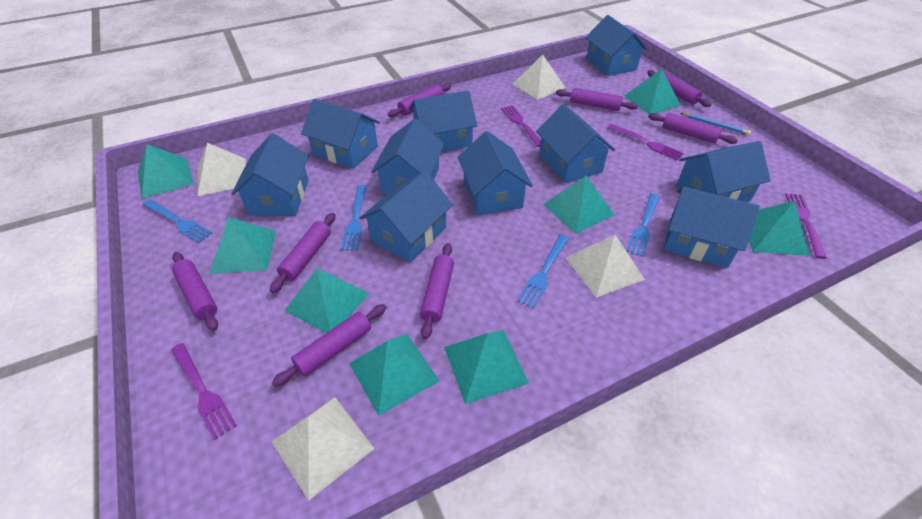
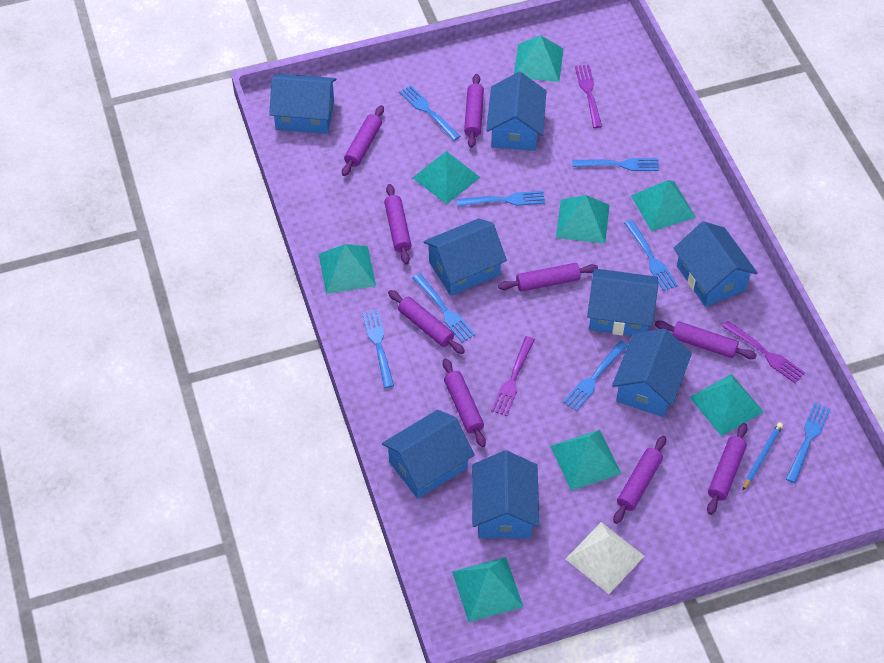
blue fork: 4 -> 8
blue house: 10 -> 8
purple fork: 4 -> 3
purple rolling pin: 8 -> 9
white pyramid: 4 -> 1

